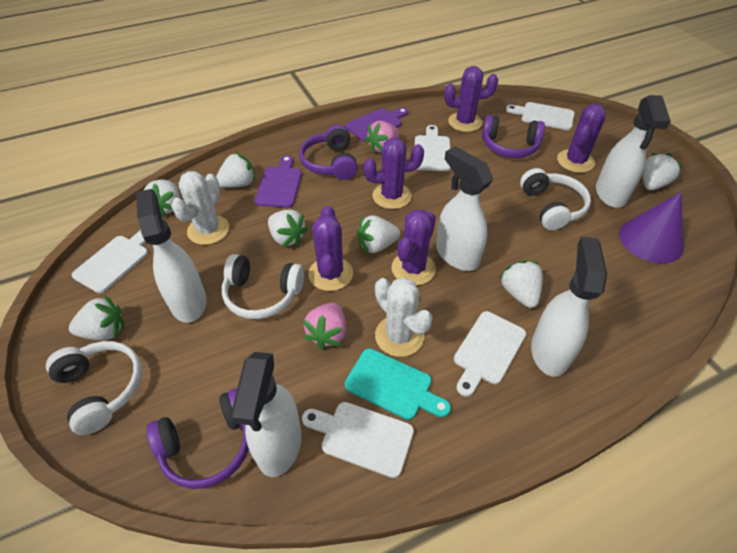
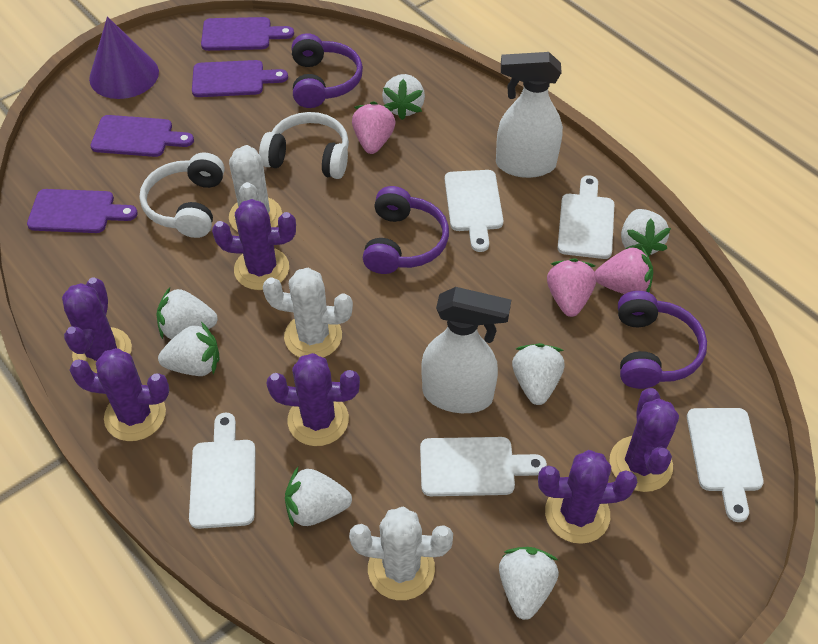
pink strawberry: 2 -> 3
purple cactus: 5 -> 6
purple cutting board: 2 -> 4
turquoise cutting board: 1 -> 0
white cactus: 2 -> 3
white headphones: 3 -> 2
white spray bottle: 5 -> 2

